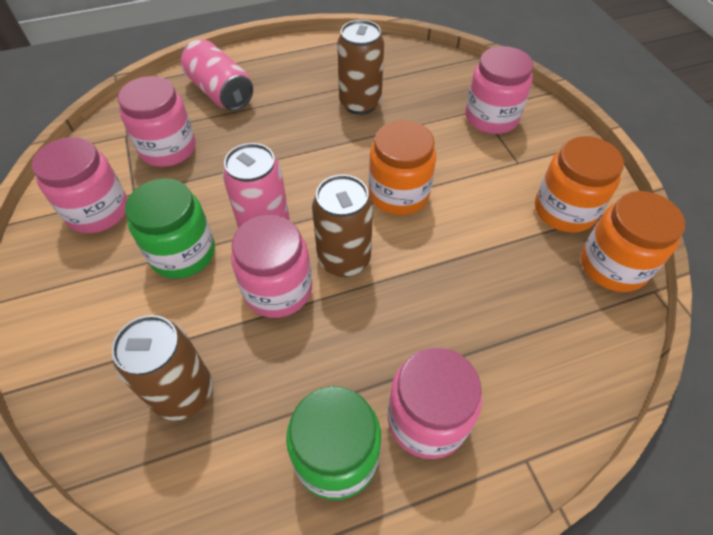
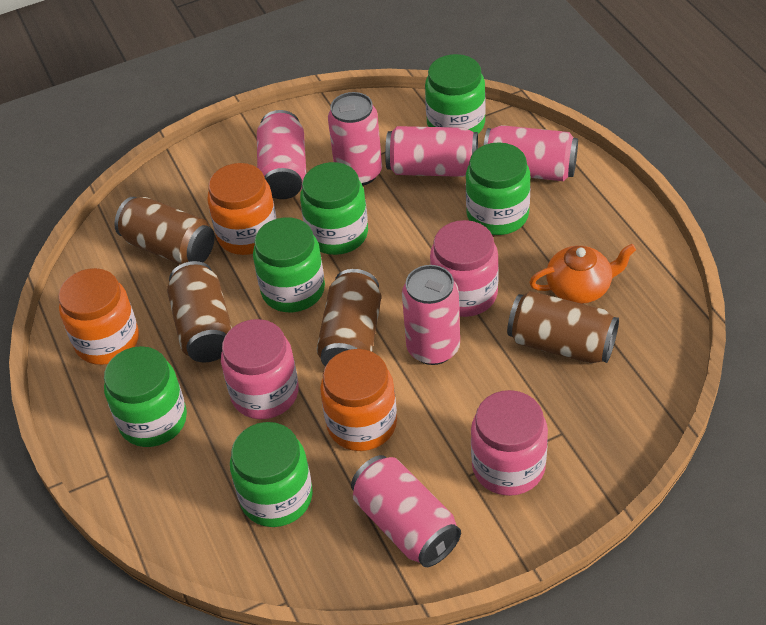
brown can: 3 -> 4
green jar: 2 -> 6
orange teapot: 0 -> 1
pink can: 2 -> 6
pink jar: 5 -> 3

